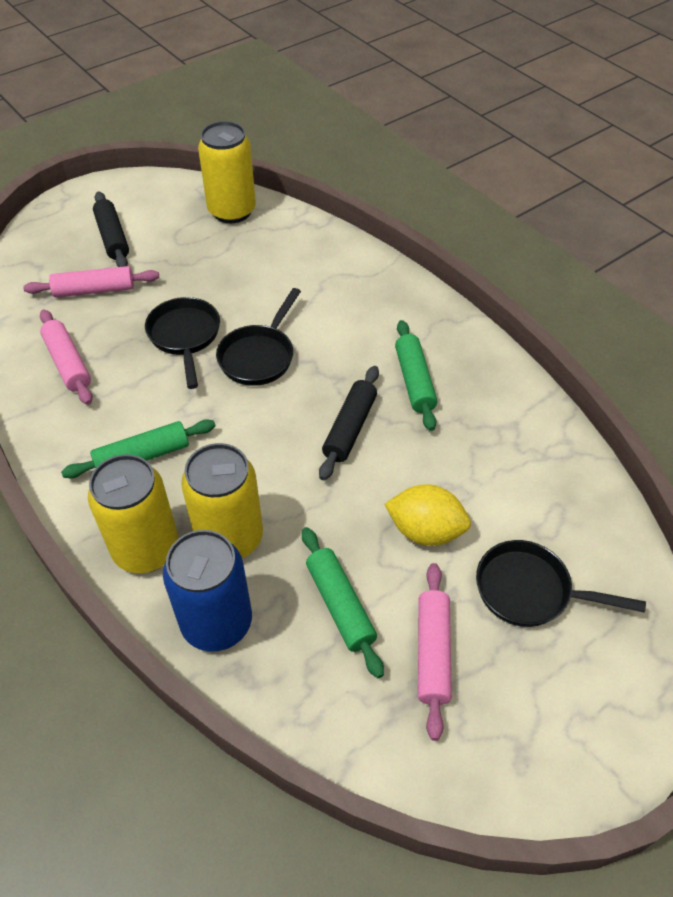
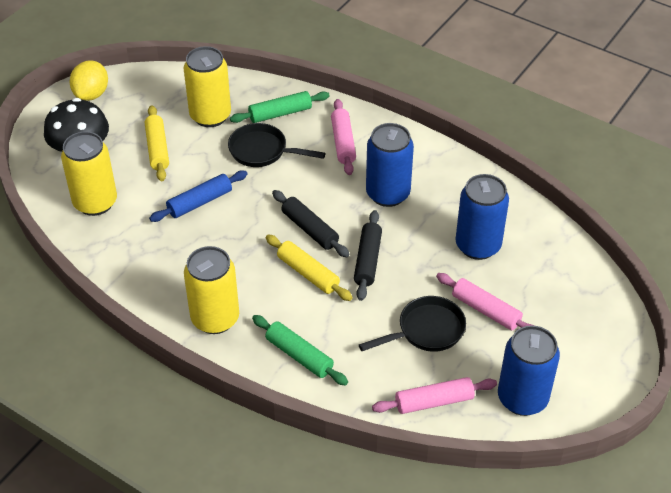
black mushroom: 0 -> 1
black pan: 3 -> 2
blue can: 1 -> 3
blue rolling pin: 0 -> 1
green rolling pin: 3 -> 2
yellow rolling pin: 0 -> 2

